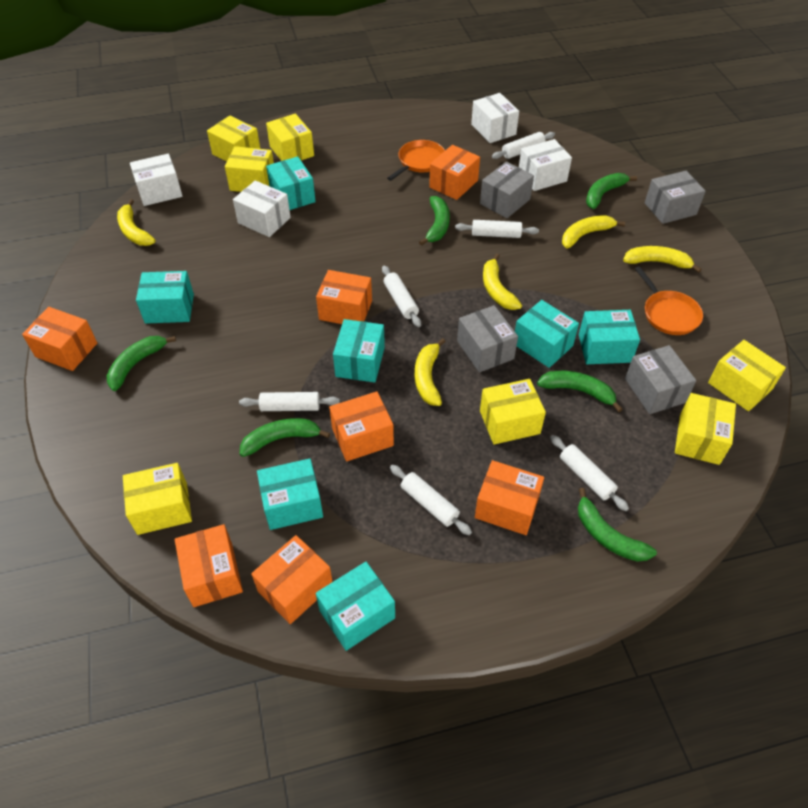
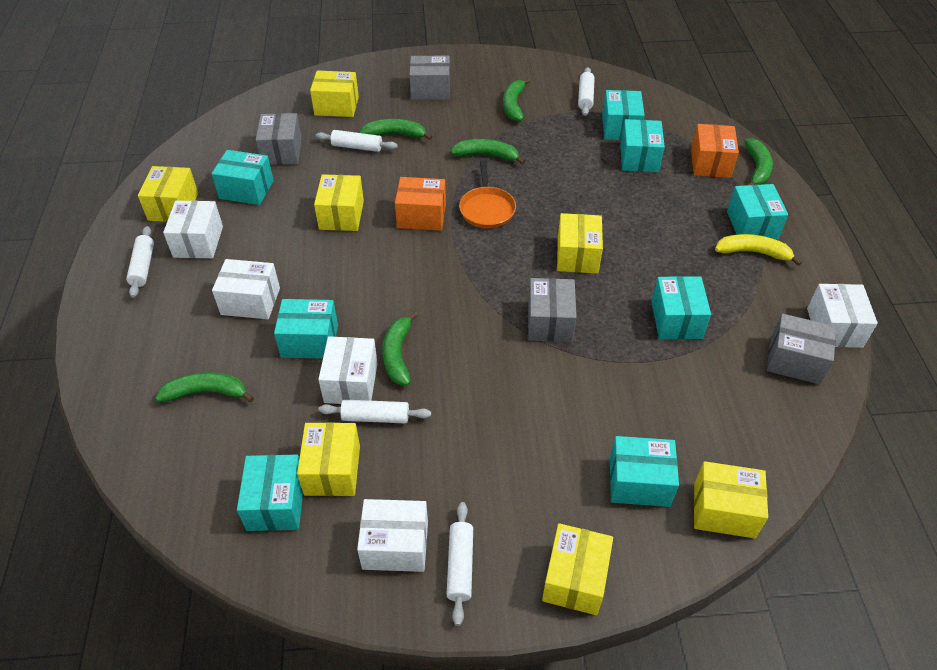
orange box: 7 -> 2
orange pan: 2 -> 1
turquoise box: 7 -> 8
white box: 4 -> 5
white rolling pin: 6 -> 5
yellow banana: 5 -> 1

